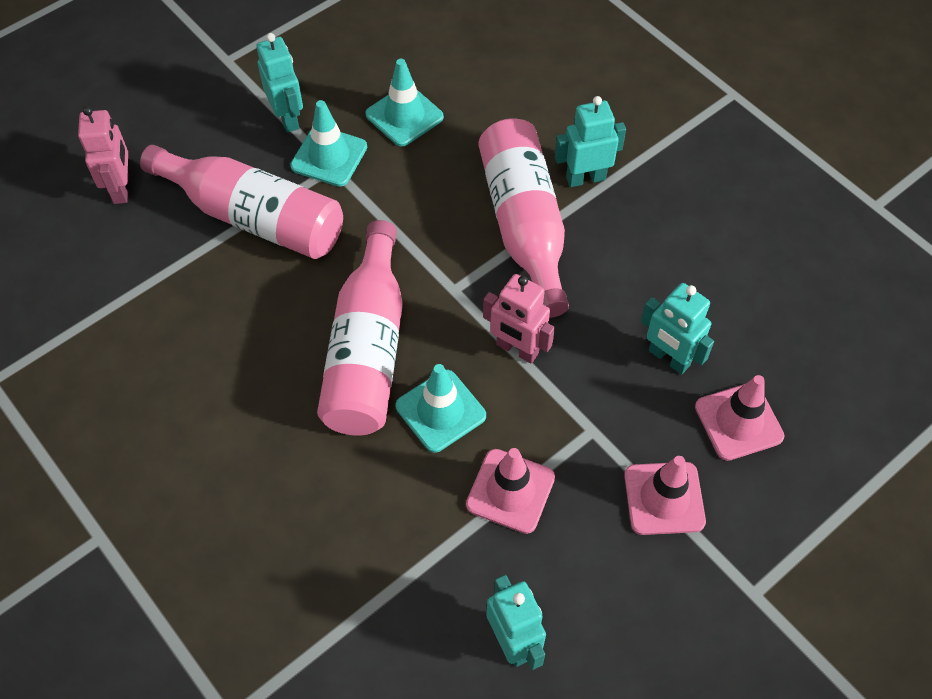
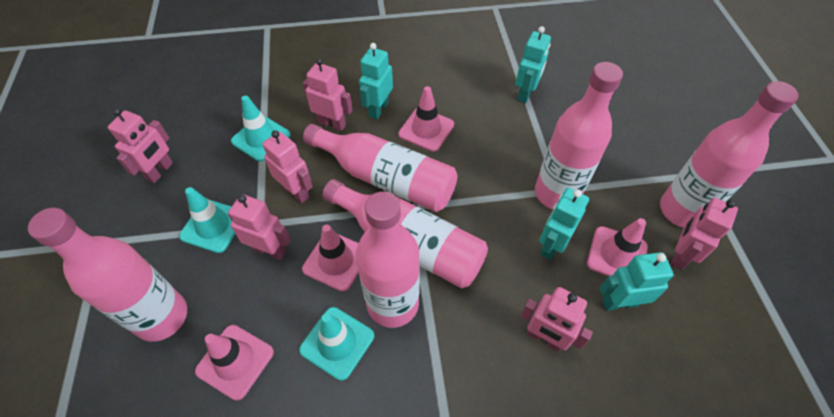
pink bottle: 3 -> 6
pink robot: 2 -> 6
pink traffic cone: 3 -> 4

